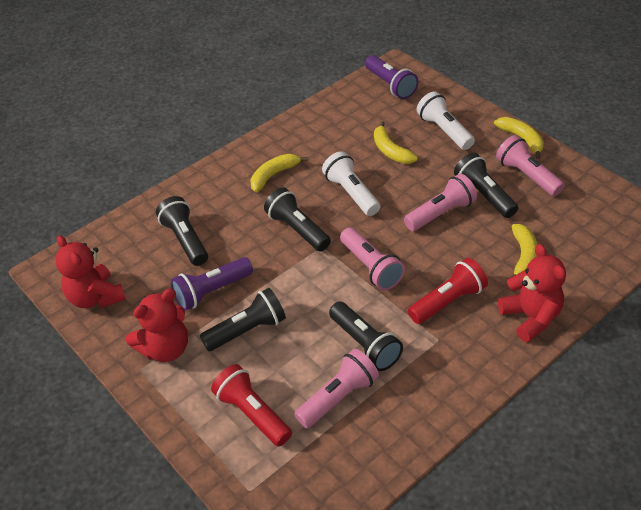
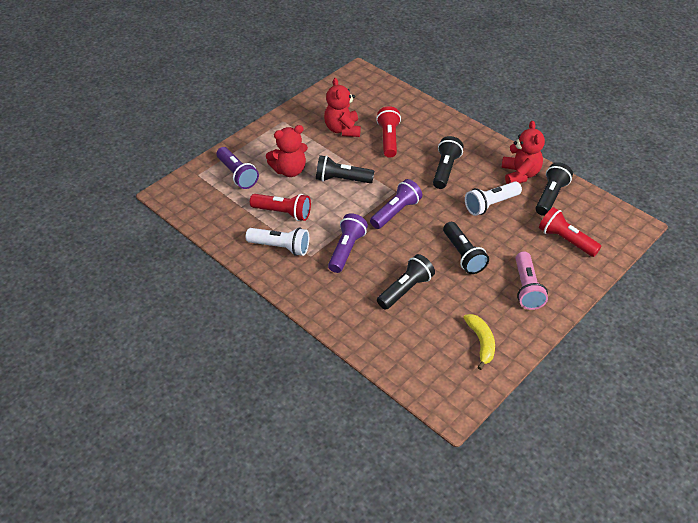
pink flashlight: 4 -> 1
purple flashlight: 2 -> 3
red flashlight: 2 -> 3
yellow banana: 4 -> 1

